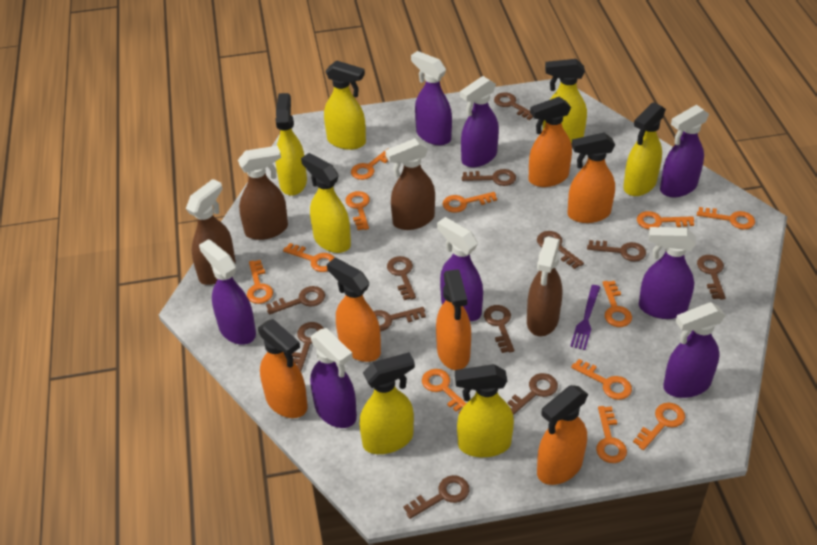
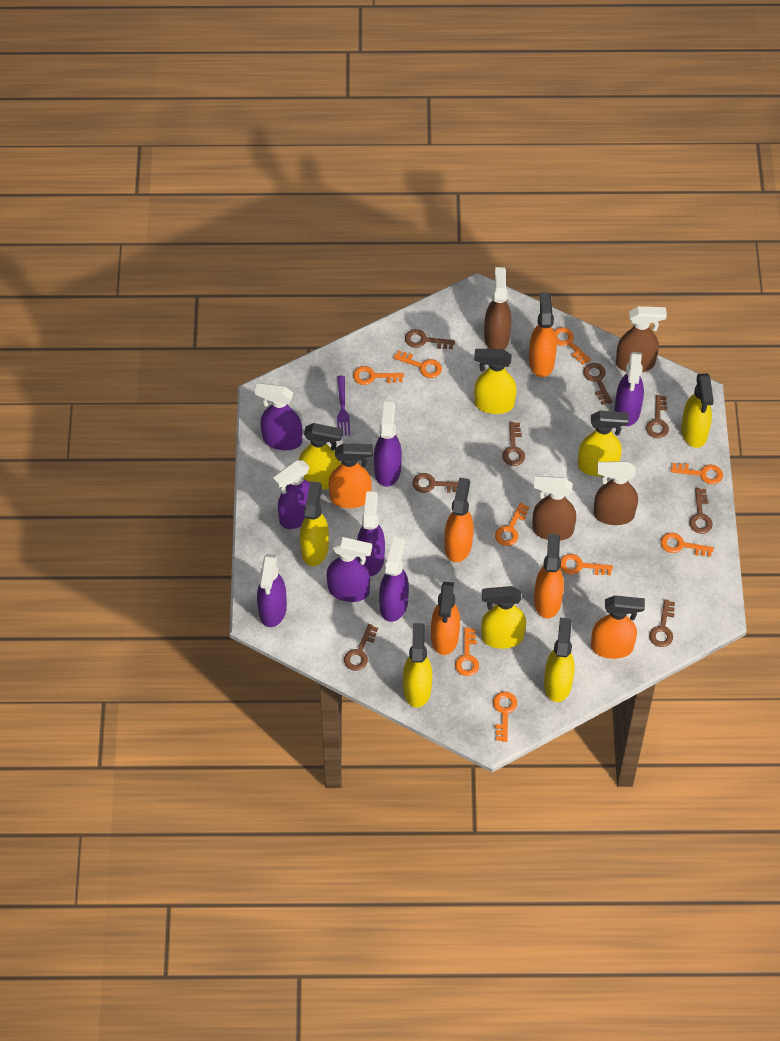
brown key: 12 -> 8
orange key: 12 -> 9
yellow spray bottle: 7 -> 8

